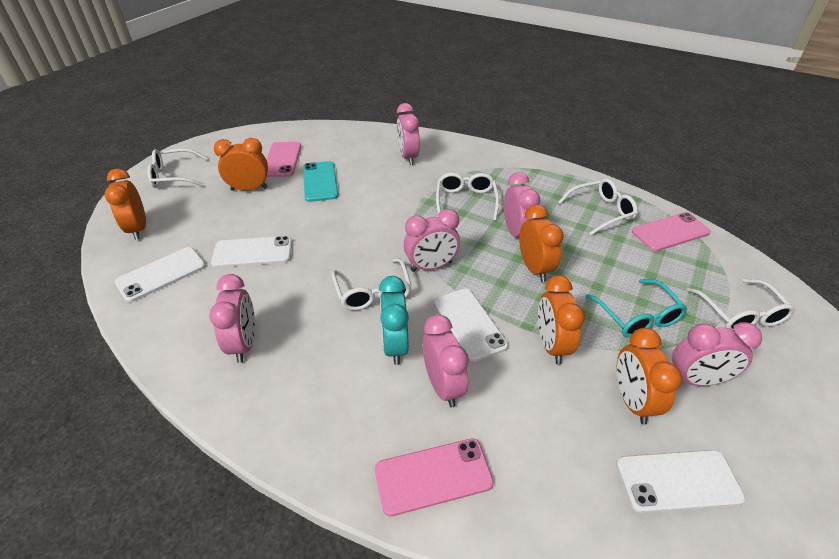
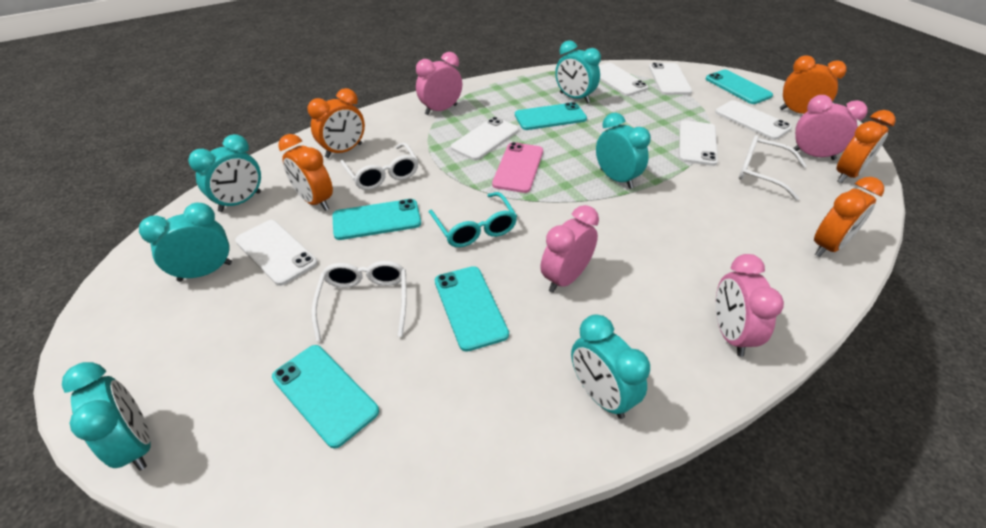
pink clock: 6 -> 4
pink phone: 3 -> 1
turquoise clock: 1 -> 6
turquoise phone: 1 -> 5
white glasses: 5 -> 3
white phone: 4 -> 6

